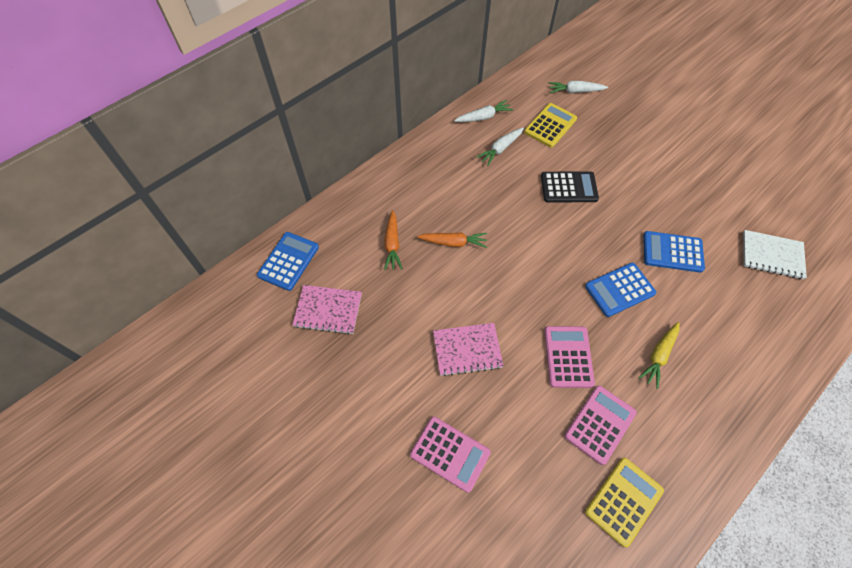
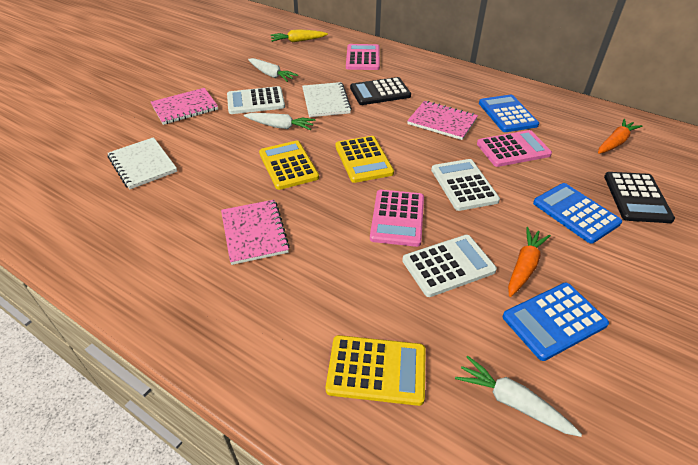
black calculator: 1 -> 2
pink notebook: 2 -> 3
white calculator: 0 -> 3
white notebook: 1 -> 2
yellow calculator: 2 -> 3

